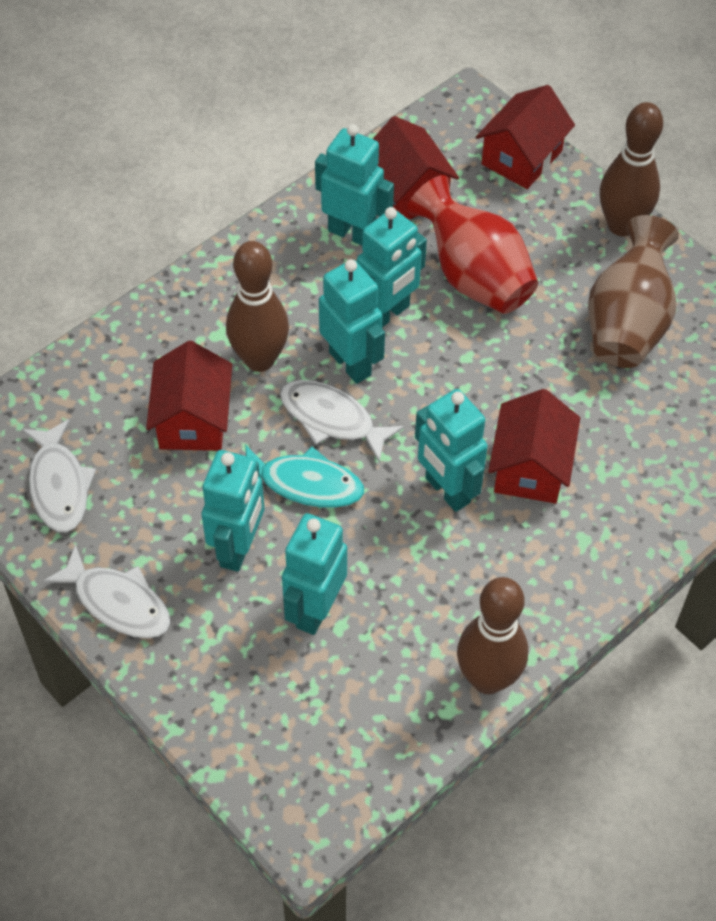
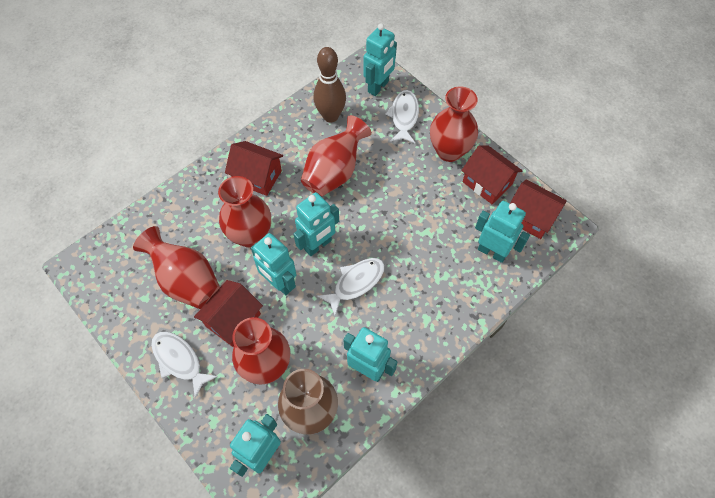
brown bowling pin: 3 -> 1
red vase: 1 -> 5
turquoise fish: 1 -> 0

